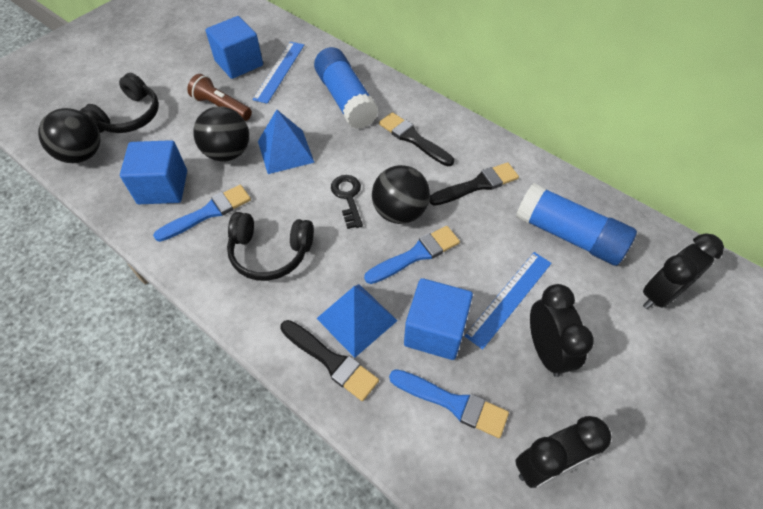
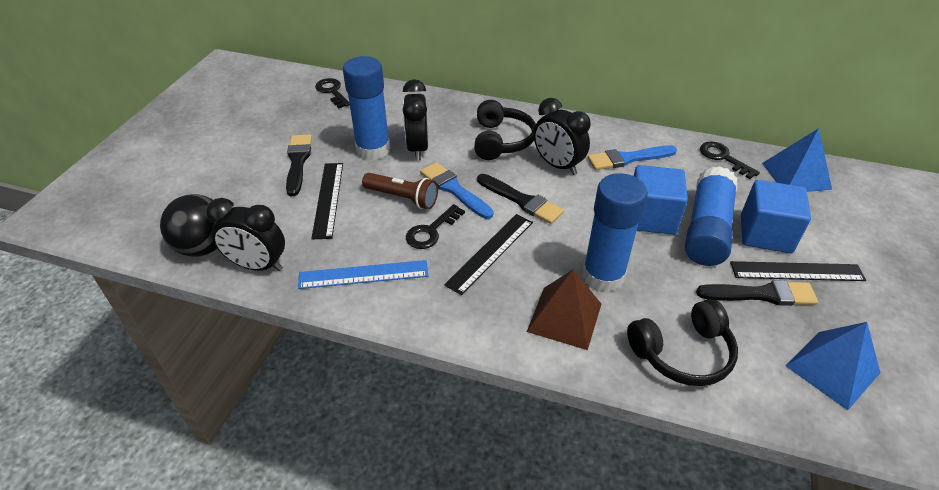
black ball: 3 -> 1
black key: 1 -> 3
black ruler: 0 -> 3
blue brush: 3 -> 2
blue cube: 3 -> 2
blue glue stick: 2 -> 3
blue ruler: 2 -> 1
brown pyramid: 0 -> 1

